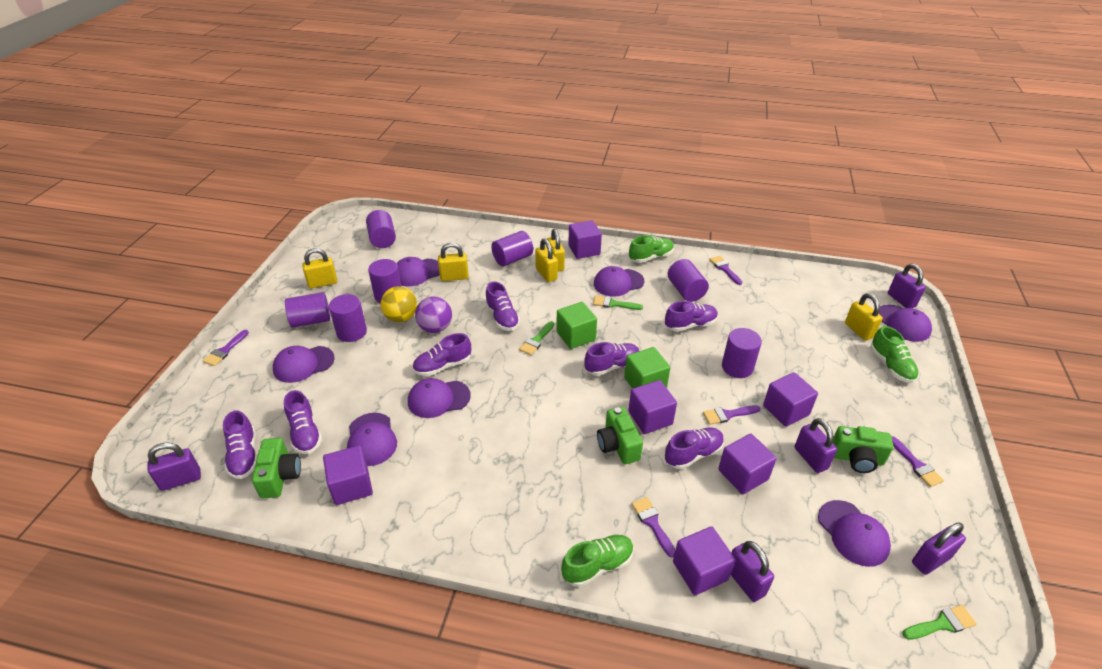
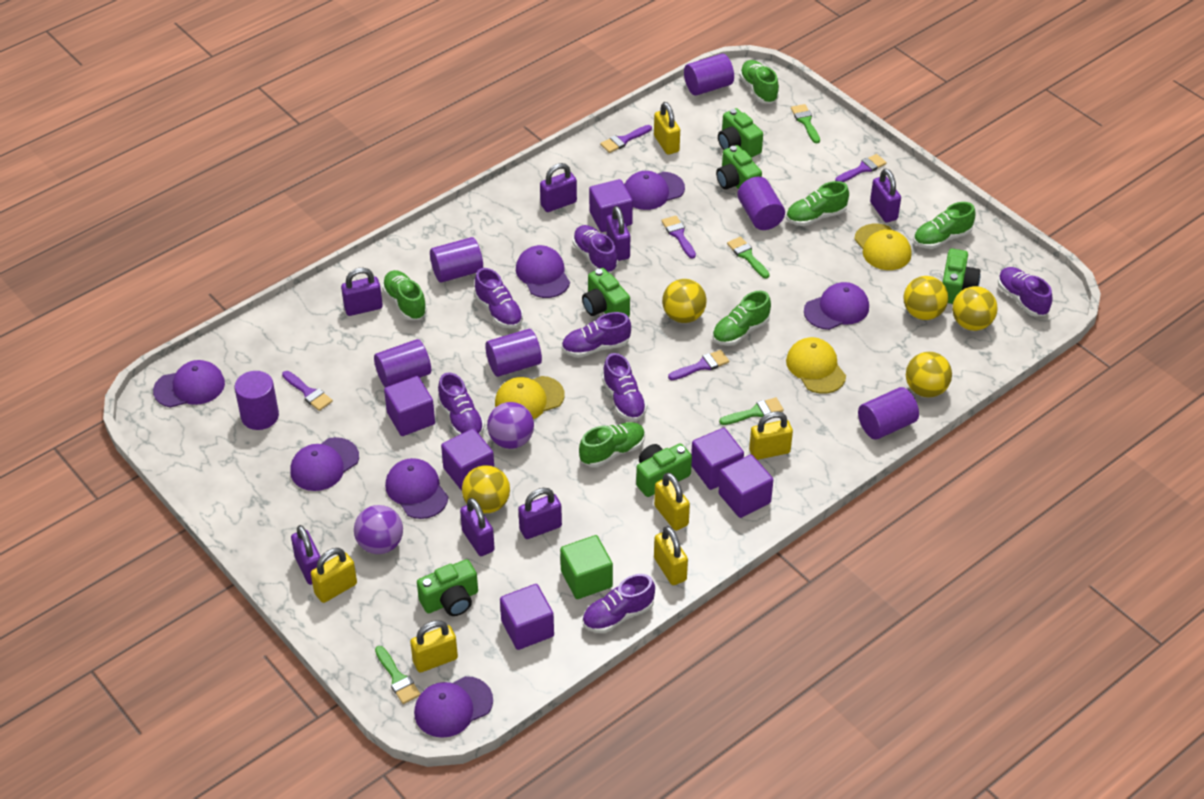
green brush: 3 -> 4
green camera: 3 -> 6
green cube: 2 -> 1
green shoe: 3 -> 6
purple ball: 1 -> 2
purple padlock: 5 -> 7
yellow ball: 1 -> 5
yellow cap: 0 -> 3
yellow padlock: 5 -> 6

